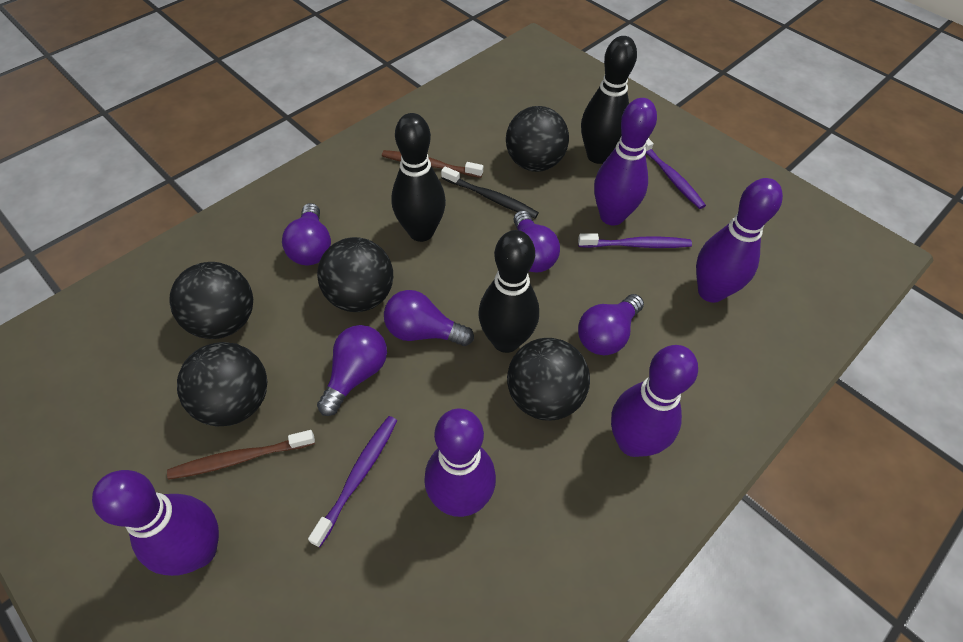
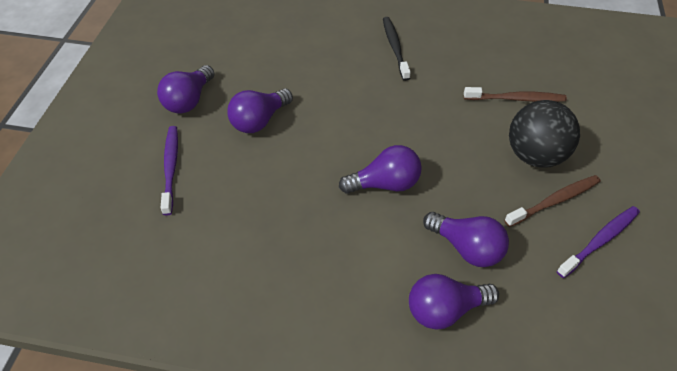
black ball: 5 -> 1
black bowling pin: 3 -> 0
purple bowling pin: 5 -> 0
purple toothbrush: 3 -> 2

